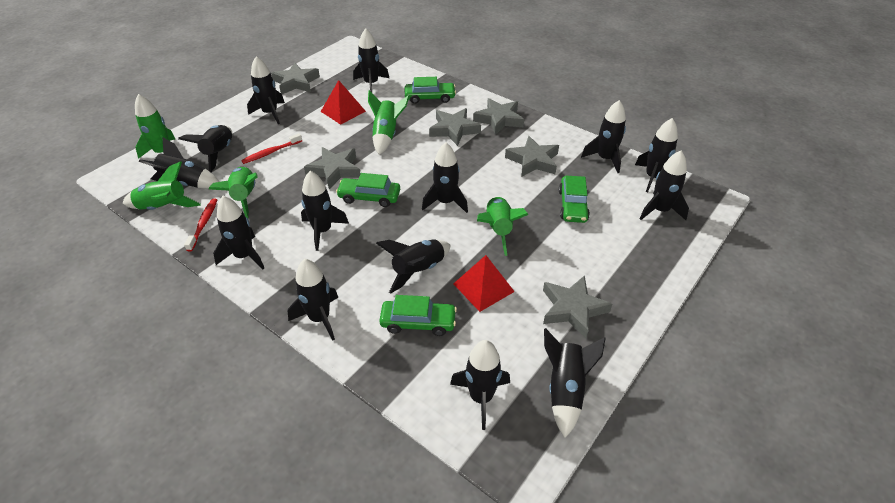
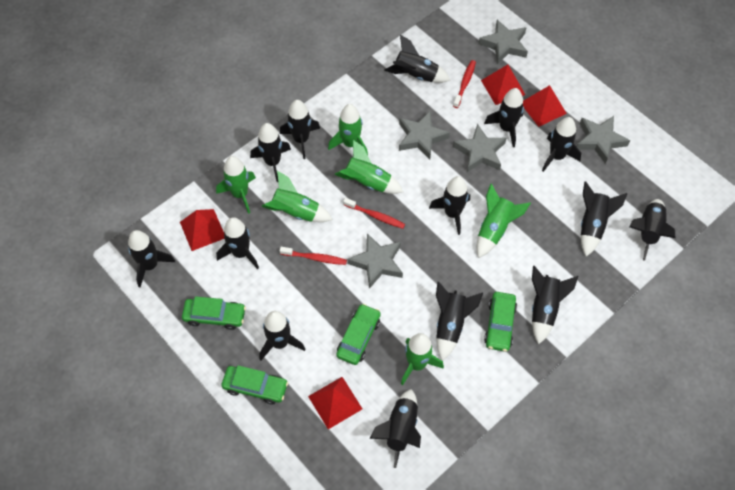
green rocket: 5 -> 6
grey star: 6 -> 5
red pyramid: 2 -> 4
red toothbrush: 2 -> 3

